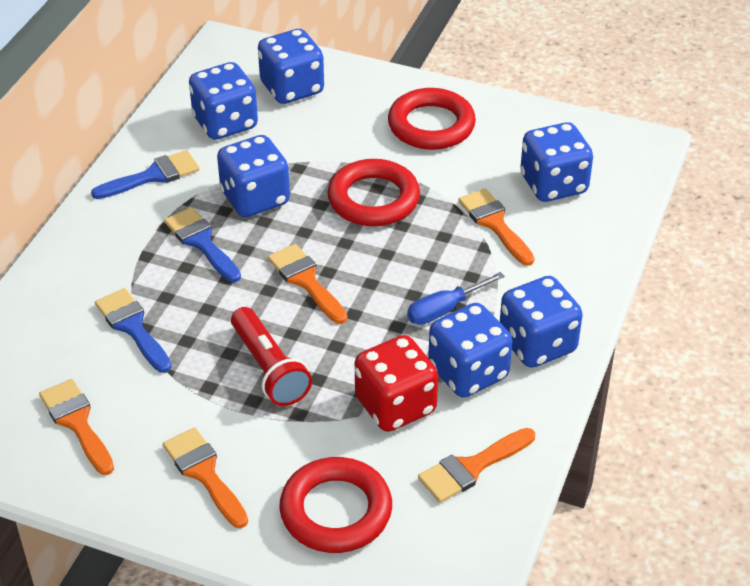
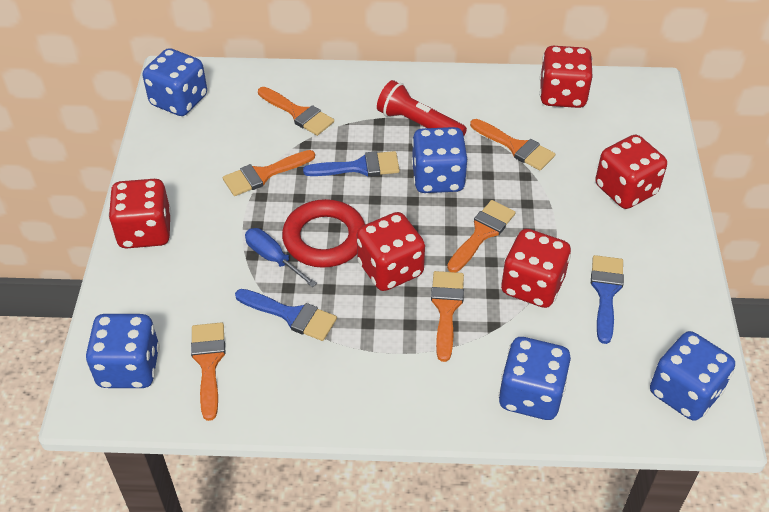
blue dice: 6 -> 5
orange brush: 5 -> 6
red dice: 1 -> 5
red ring: 3 -> 1

